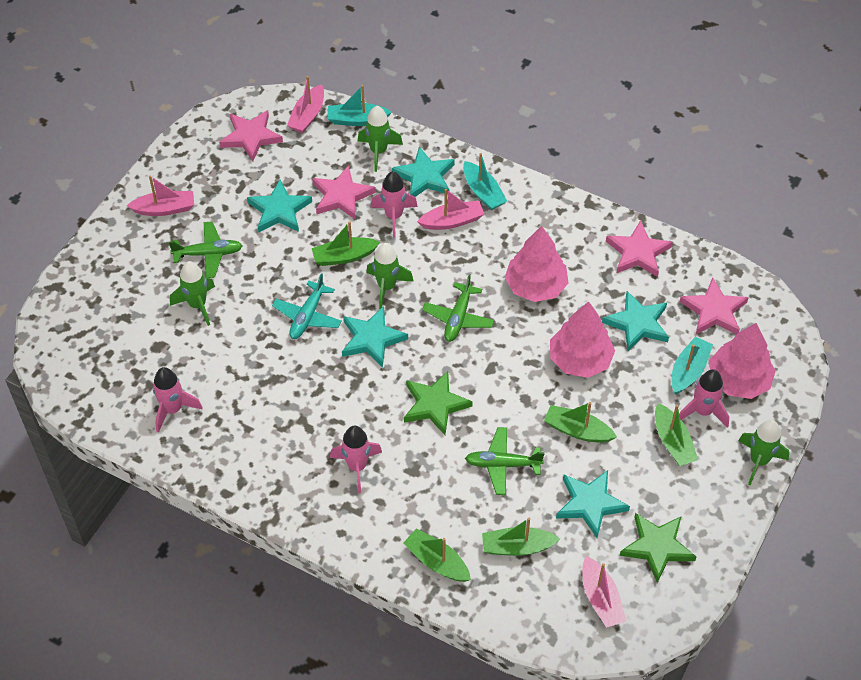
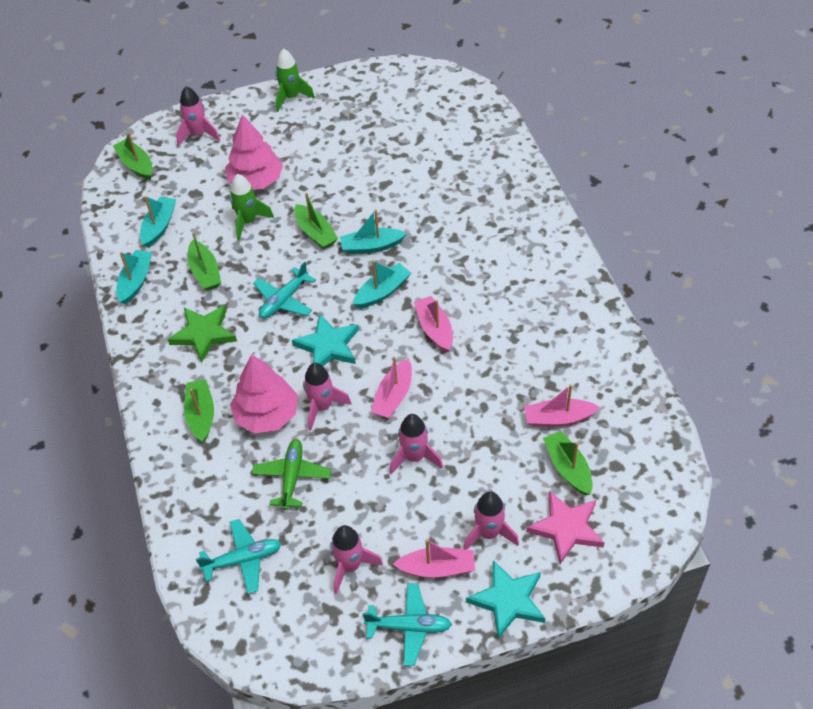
green plane: 3 -> 1
green rocket: 4 -> 2
green star: 2 -> 1
pink rocket: 4 -> 5
pink star: 4 -> 1
pink tree: 3 -> 2
turquoise boat: 3 -> 4
turquoise plane: 1 -> 3
turquoise star: 5 -> 2

